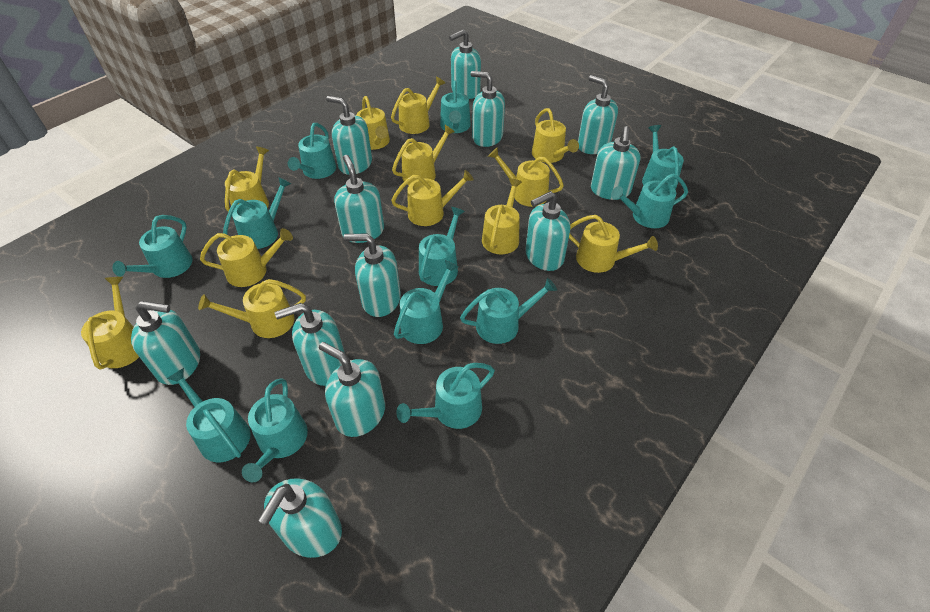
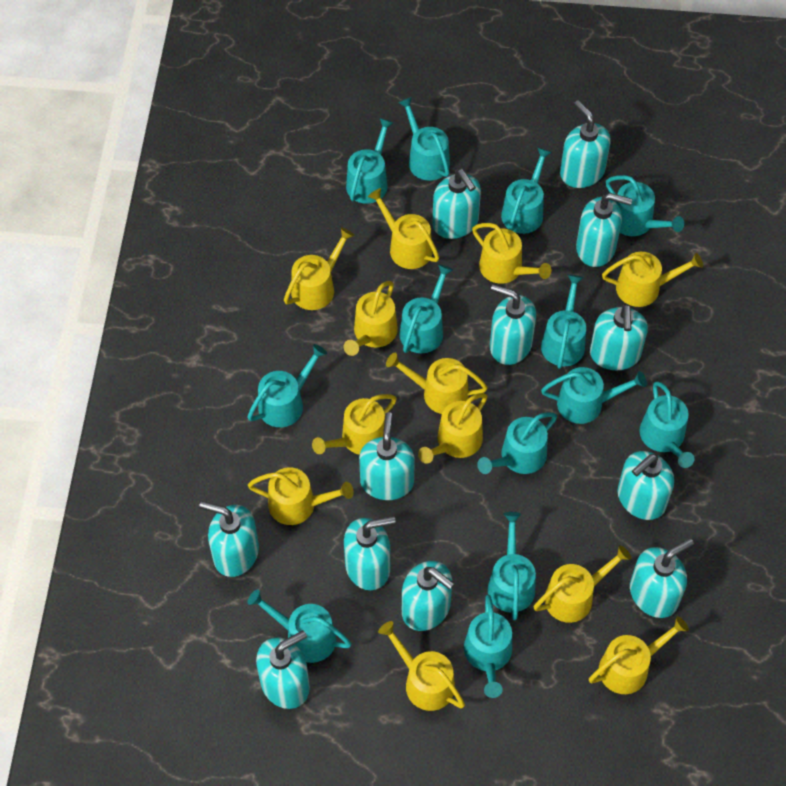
turquoise watering can: 12 -> 13

